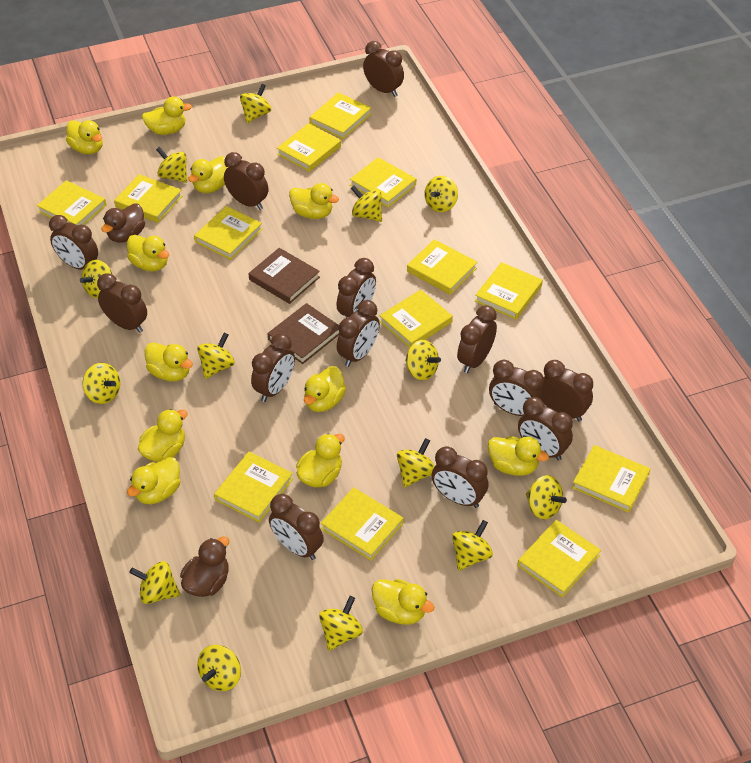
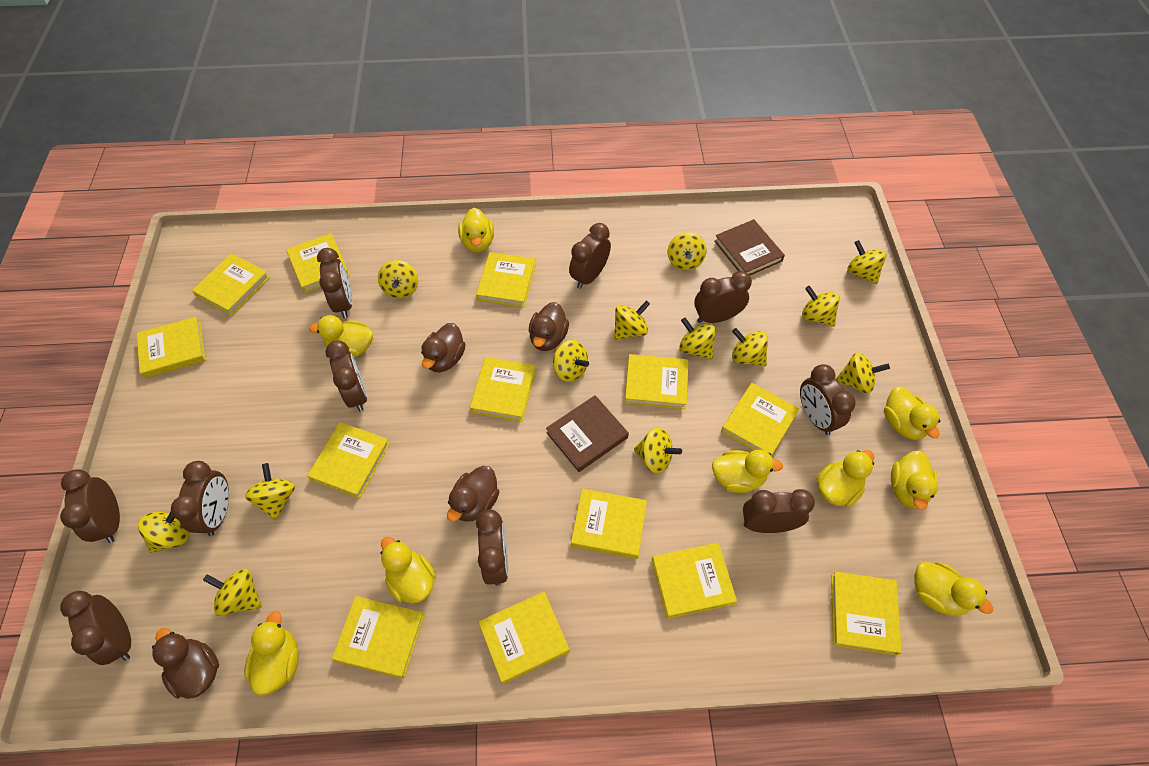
brown clock: 13 -> 10
brown duck: 2 -> 4
yellow duck: 12 -> 9
yellow spinning top: 14 -> 13

